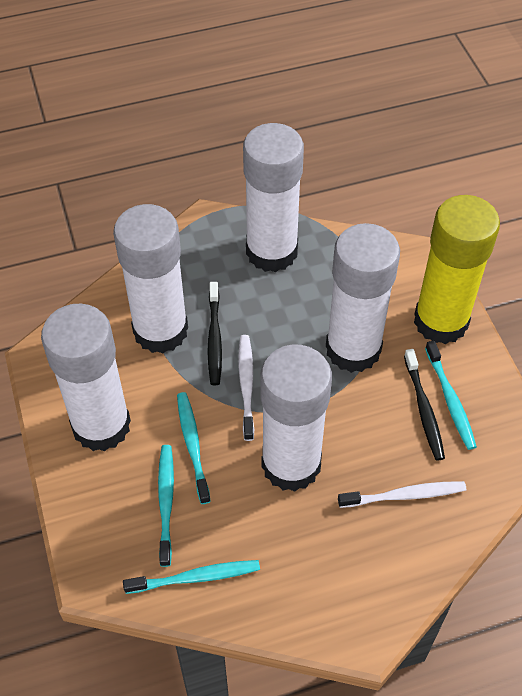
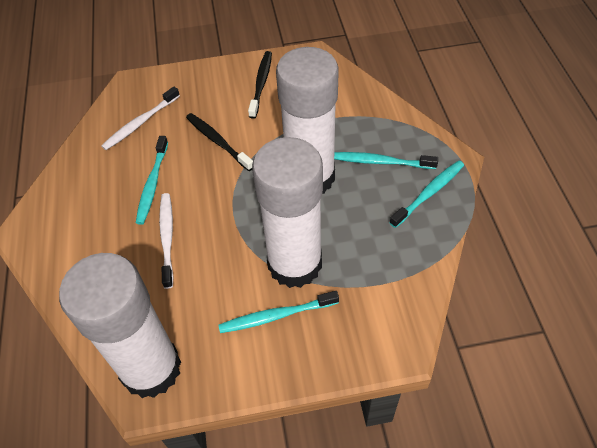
white glue stick: 5 -> 3
yellow glue stick: 1 -> 0

